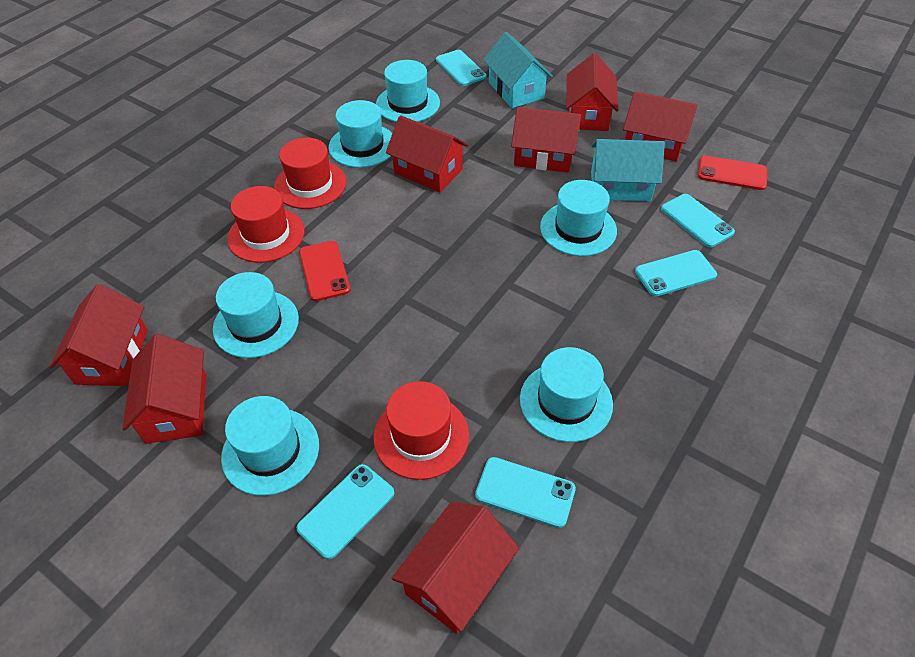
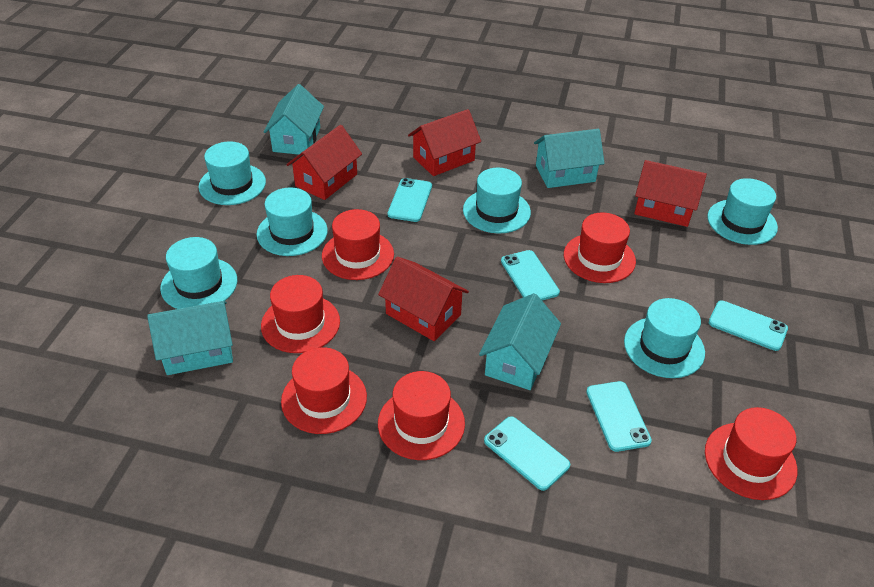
red hat: 3 -> 6
red house: 7 -> 4
red phone: 2 -> 0
turquoise house: 2 -> 4

